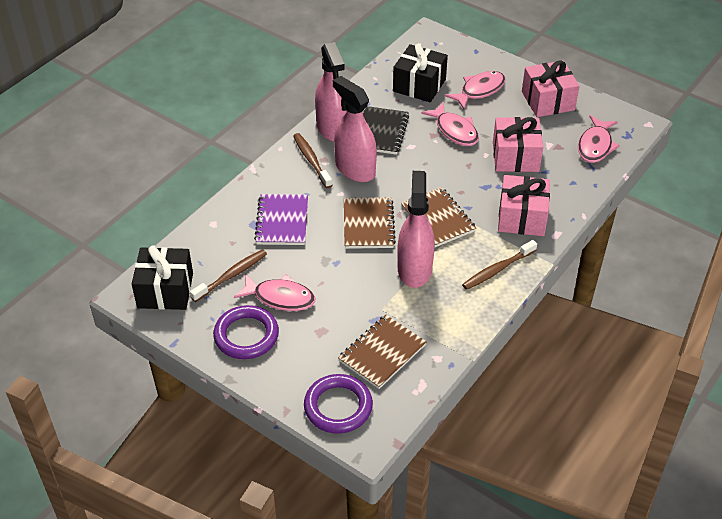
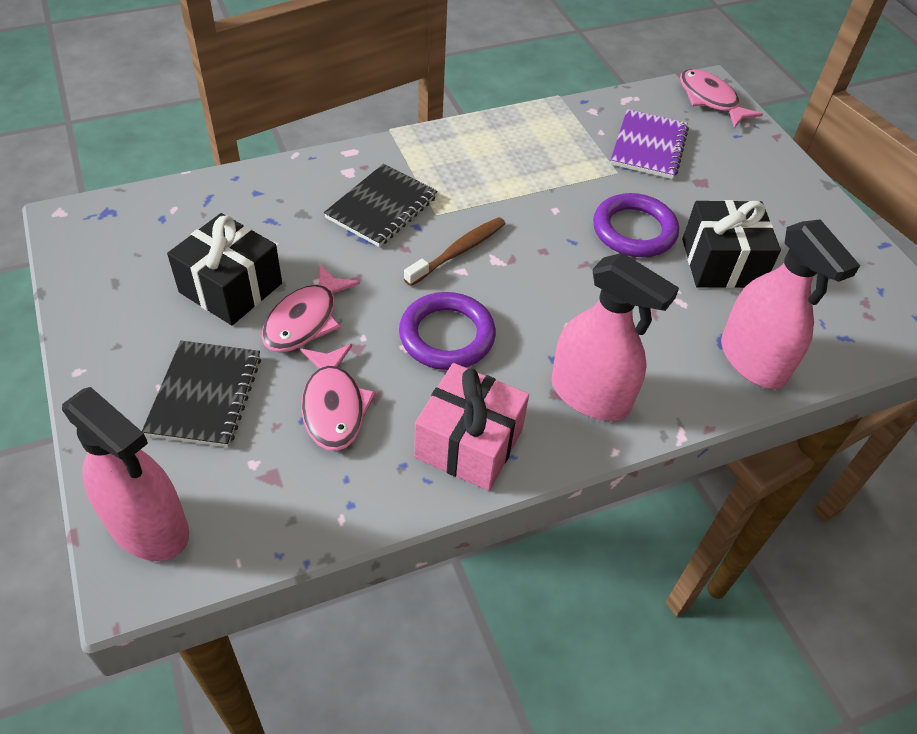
black notebook: 1 -> 2
brown notebook: 3 -> 0
brown toothbrush: 3 -> 1
pink fish: 4 -> 3
pink gift: 3 -> 1

